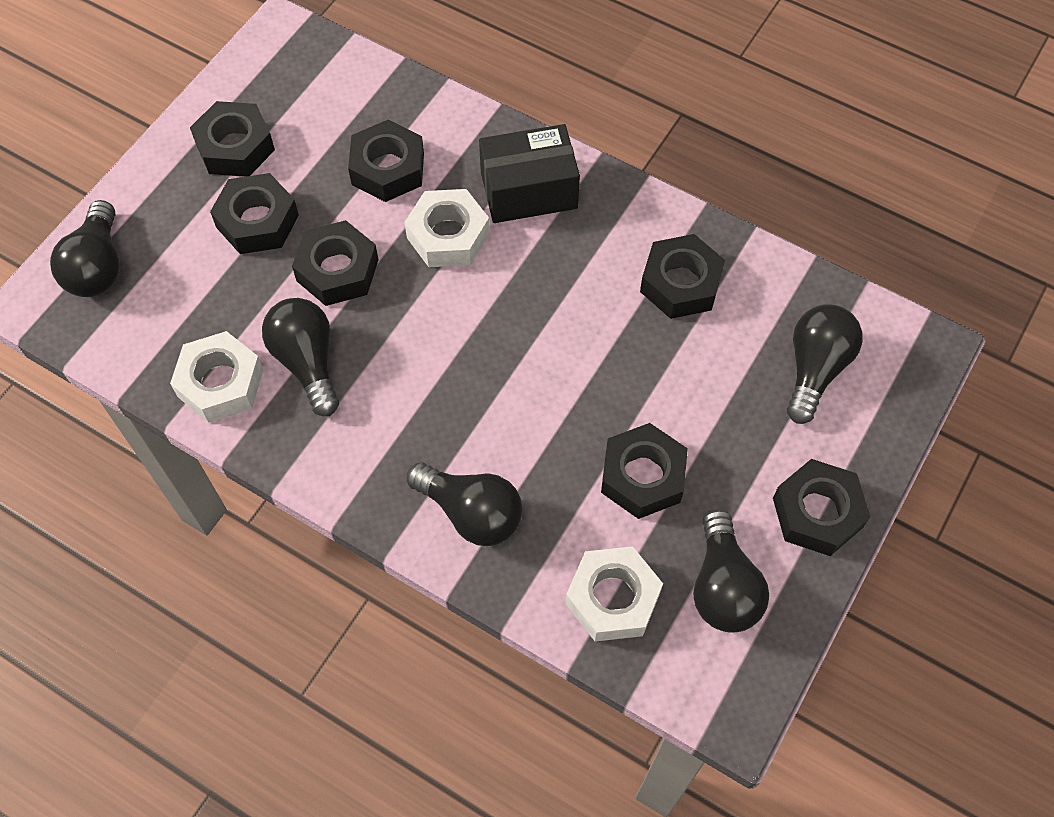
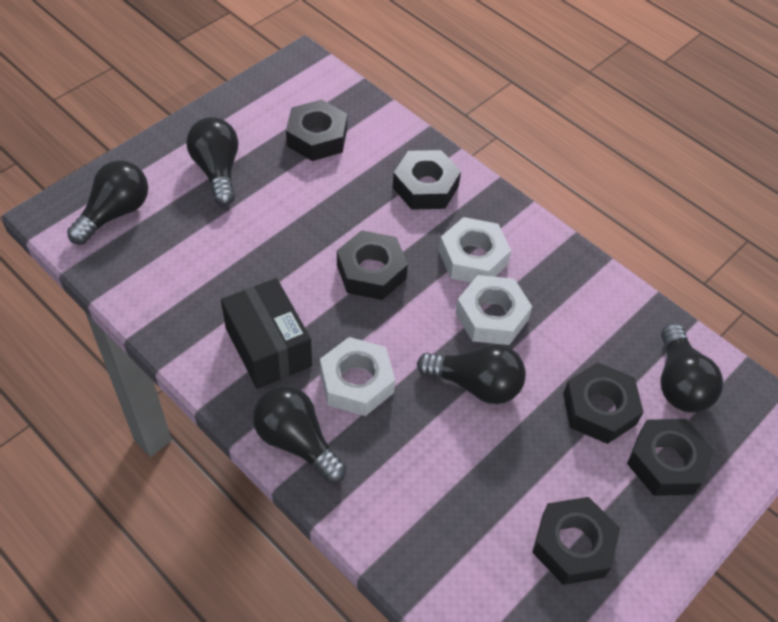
black nut: 7 -> 6

